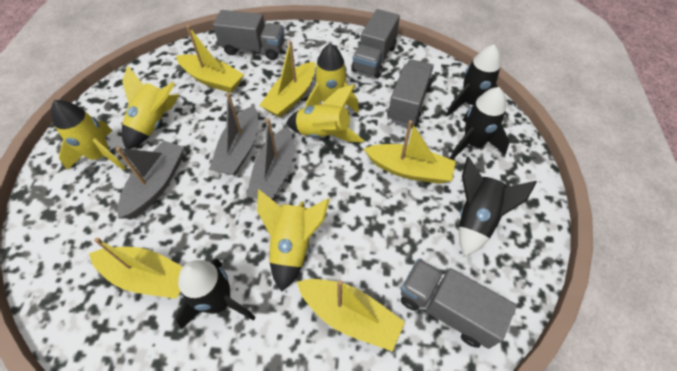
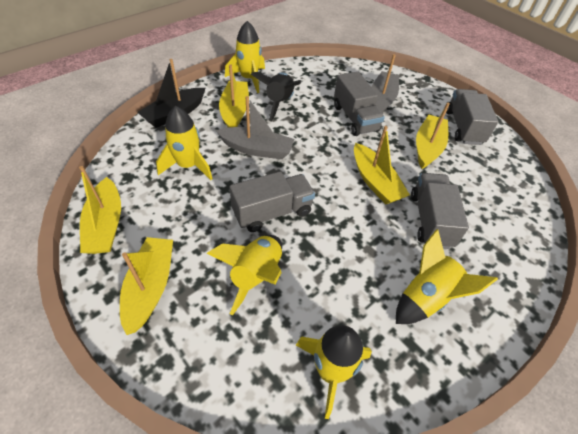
black boat: 0 -> 1
black rocket: 4 -> 1
grey boat: 3 -> 2

